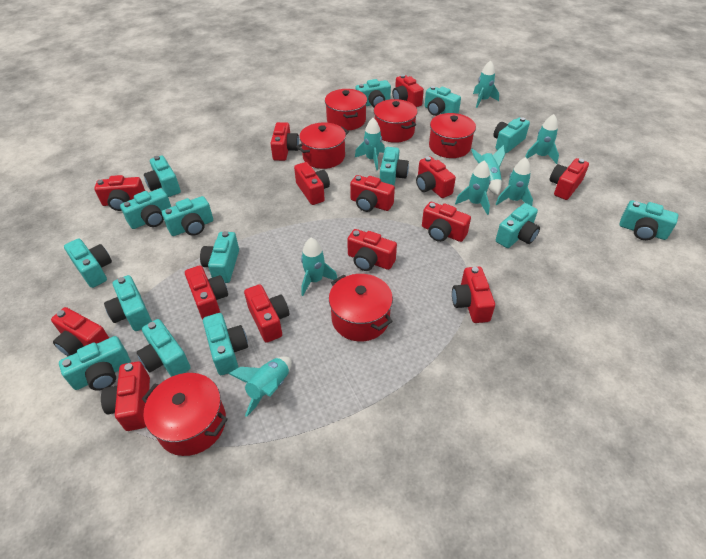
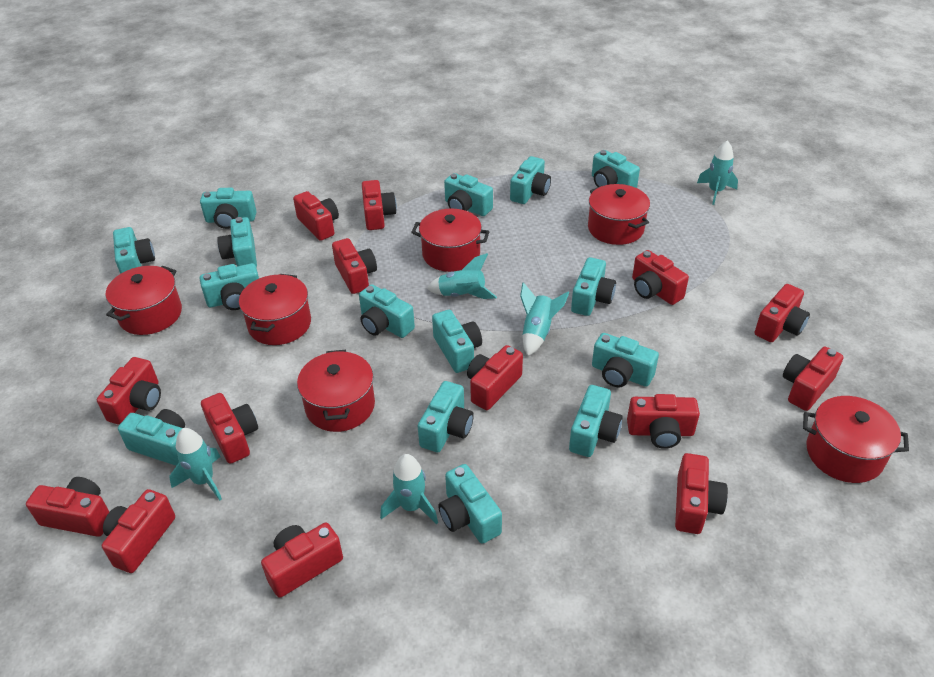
turquoise rocket: 8 -> 5

